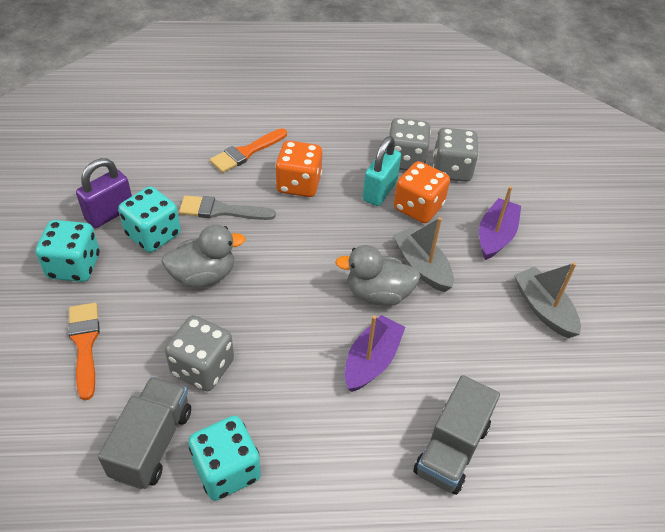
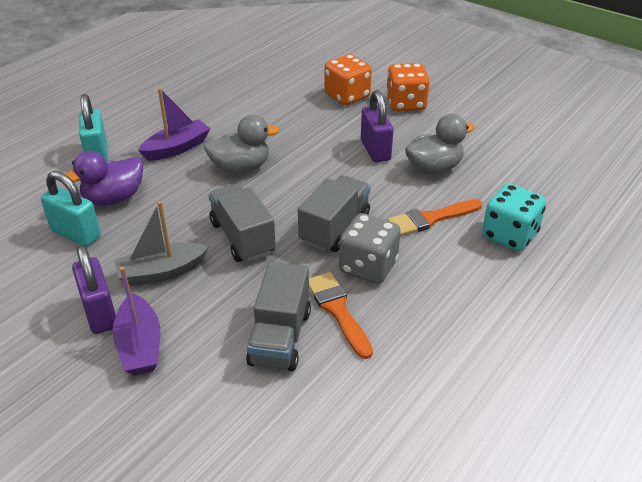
grey boat: 2 -> 1
grey brush: 1 -> 0
grey dice: 3 -> 1
grey truck: 2 -> 3
purple duck: 0 -> 1
purple padlock: 1 -> 2
turquoise dice: 3 -> 1
turquoise padlock: 1 -> 2

